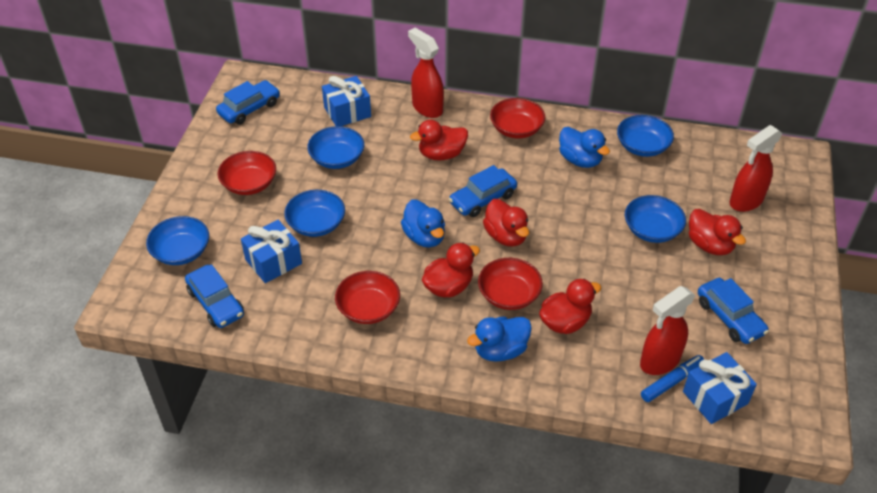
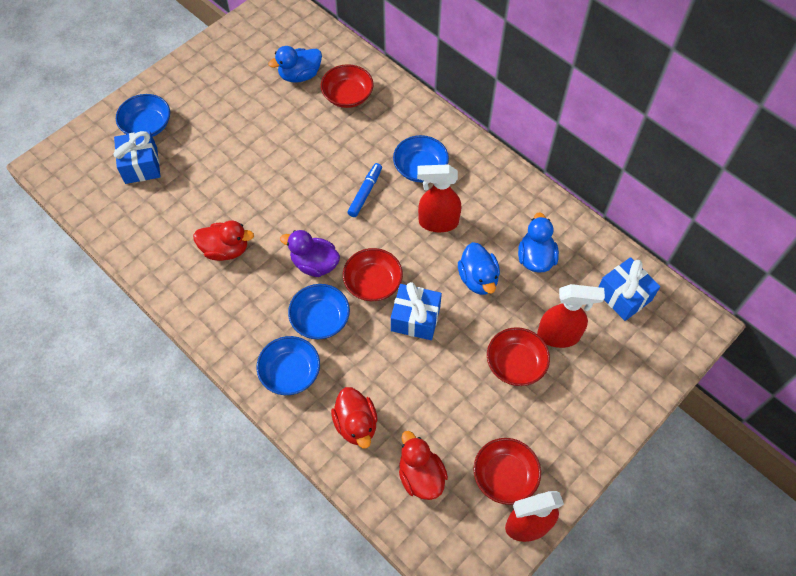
blue bowl: 5 -> 4
blue car: 4 -> 0
purple duck: 0 -> 1
red duck: 5 -> 3

